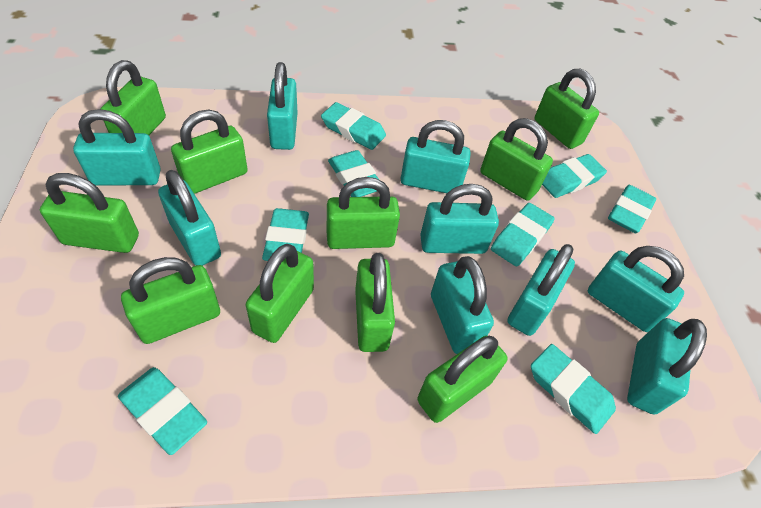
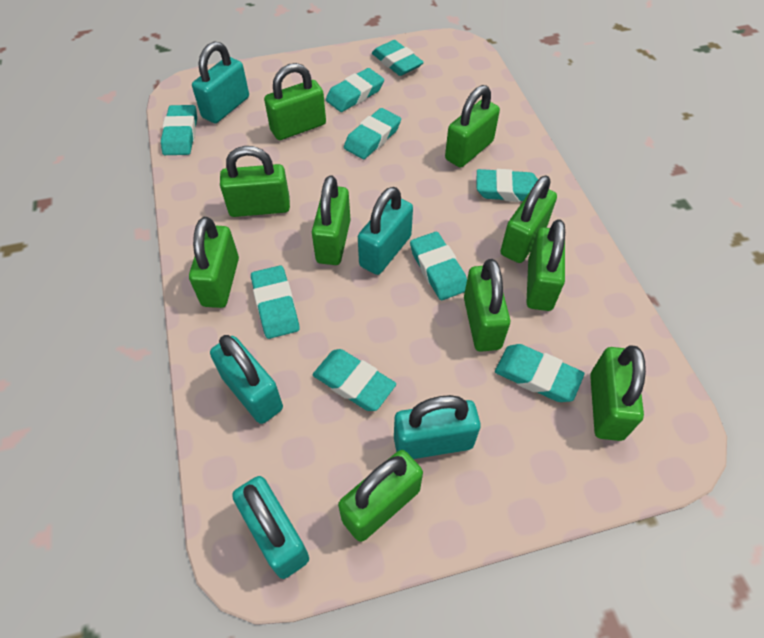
turquoise eraser: 8 -> 9
turquoise padlock: 9 -> 5

